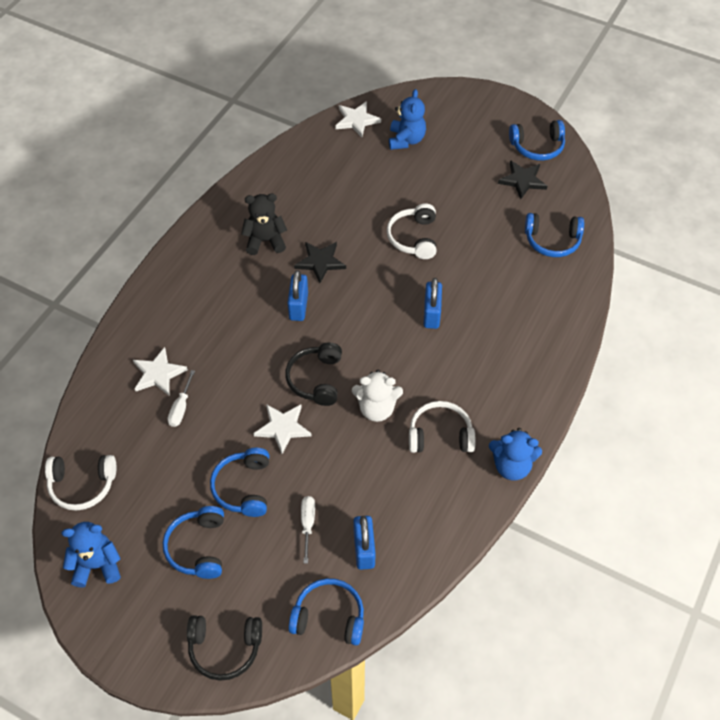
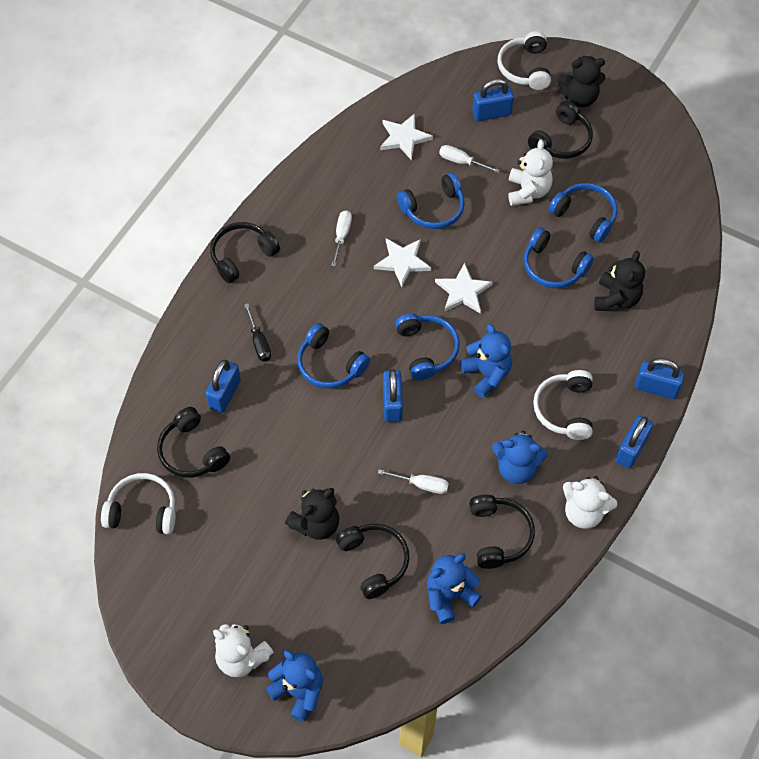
black headphones: 2 -> 5
black screwdriver: 0 -> 1
black star: 2 -> 0
black teddy bear: 1 -> 3
blue padlock: 3 -> 5
blue teddy bear: 3 -> 4
white screwdriver: 2 -> 3
white teddy bear: 1 -> 3

